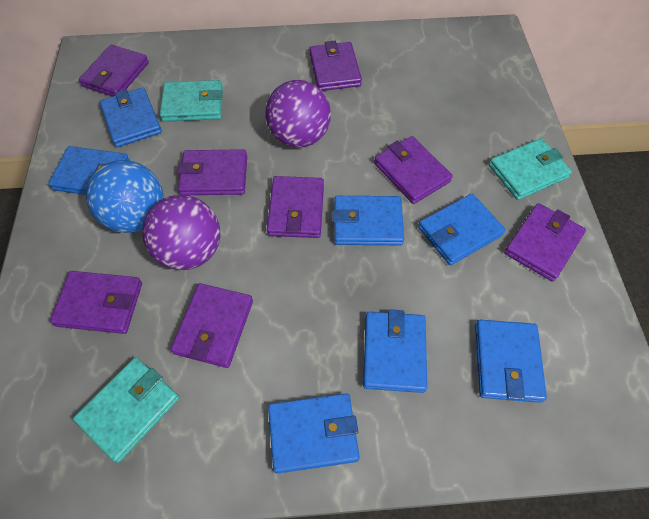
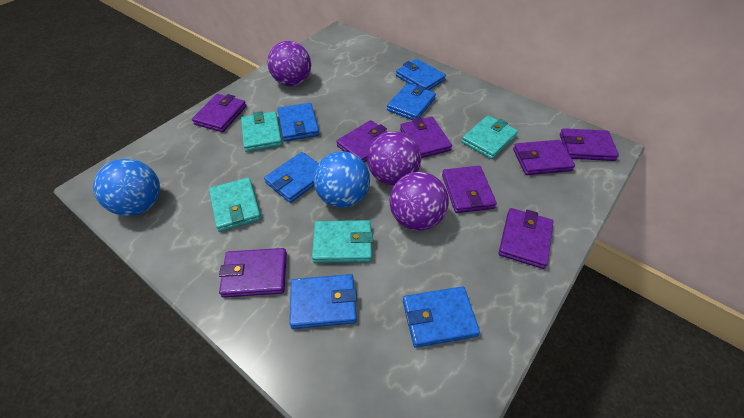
blue ball: 1 -> 2
blue wallet: 7 -> 6
purple ball: 2 -> 3
turquoise wallet: 3 -> 4

